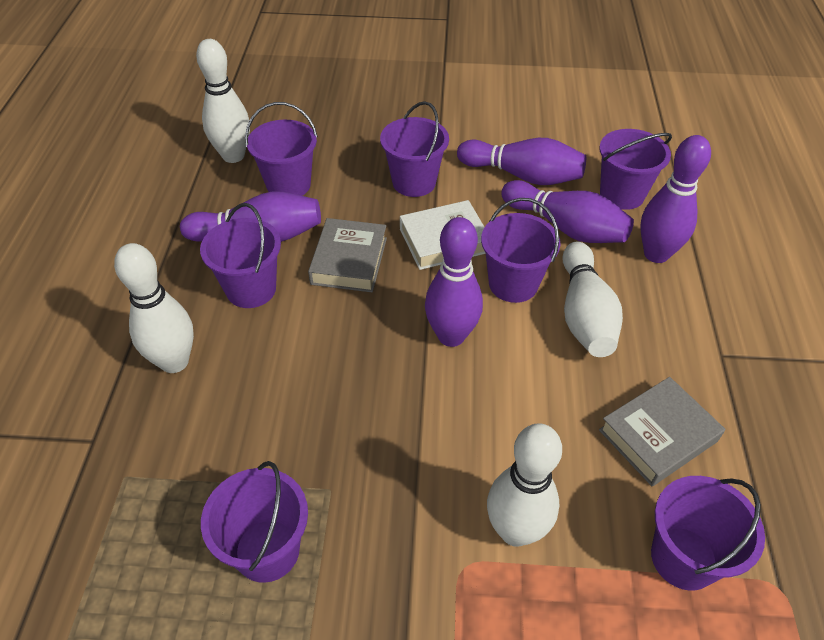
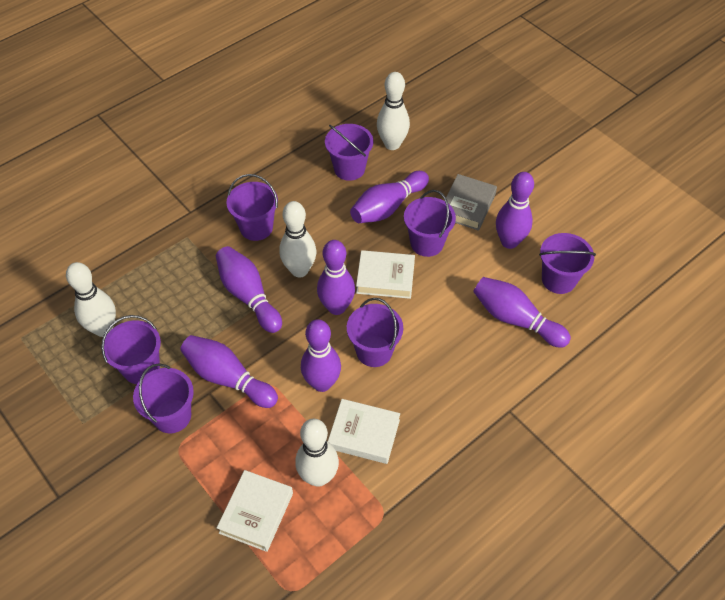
grey book: 2 -> 1
purple bowling pin: 5 -> 7
white book: 1 -> 3

